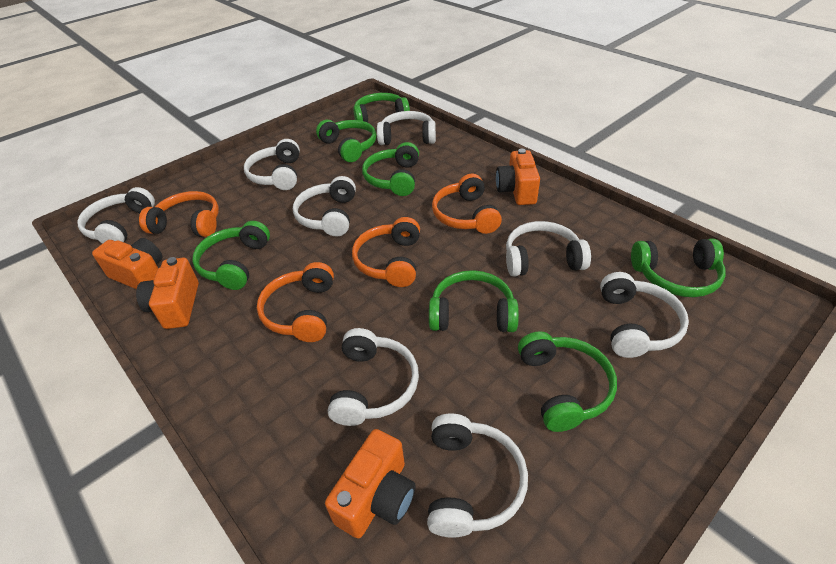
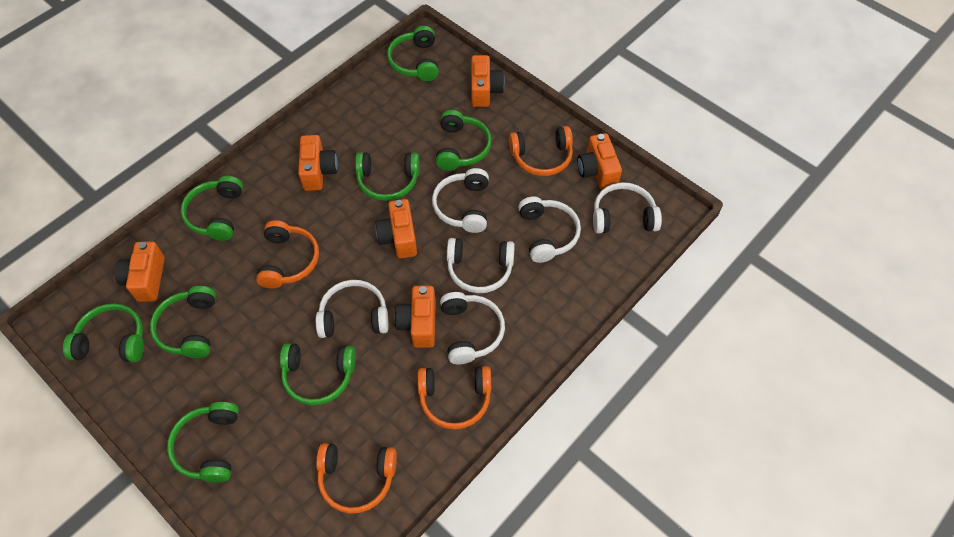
green headphones: 7 -> 8
orange camera: 4 -> 6
white headphones: 8 -> 6

